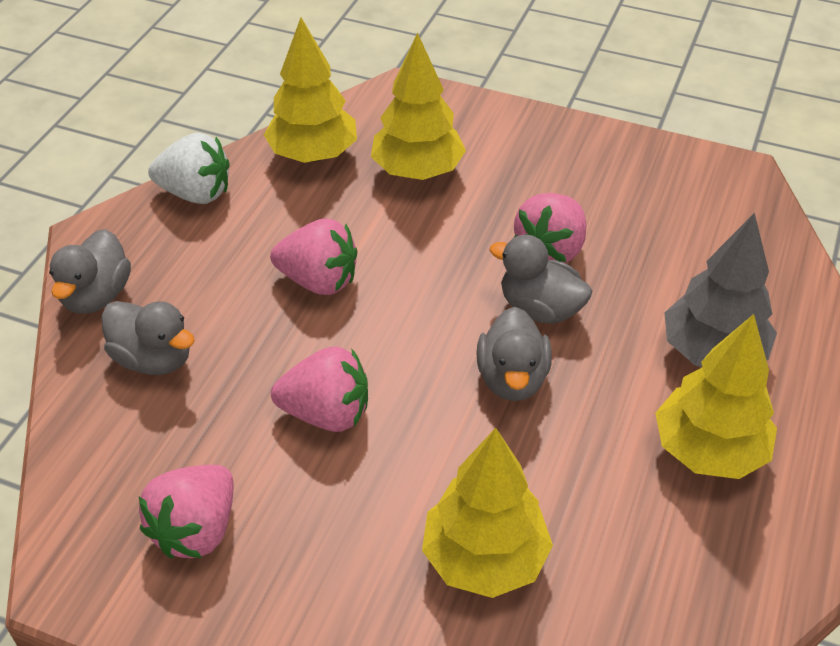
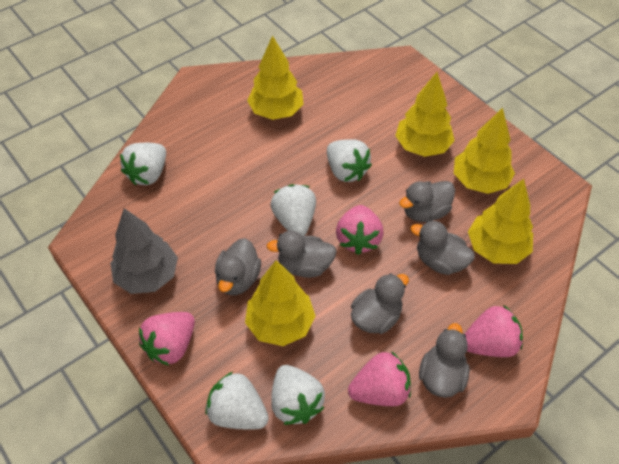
grey duck: 4 -> 6
white strawberry: 1 -> 5
yellow tree: 4 -> 5

